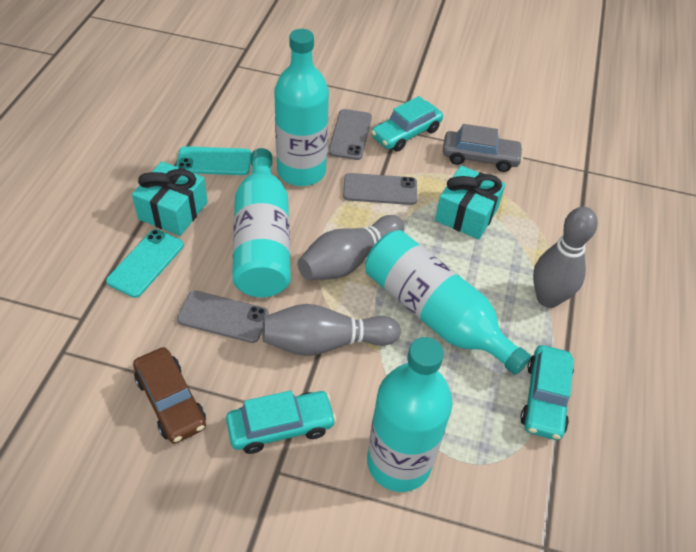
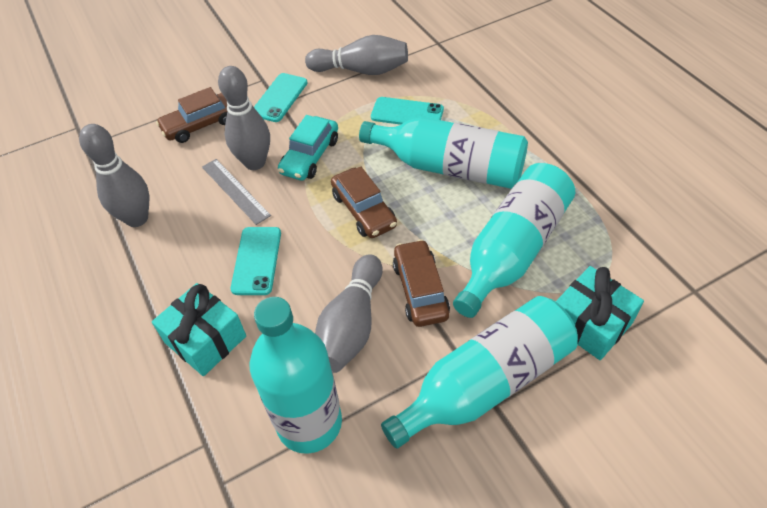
brown car: 1 -> 3
grey bowling pin: 3 -> 4
grey car: 1 -> 0
grey phone: 3 -> 0
grey ruler: 0 -> 1
turquoise car: 3 -> 1
turquoise phone: 2 -> 3

